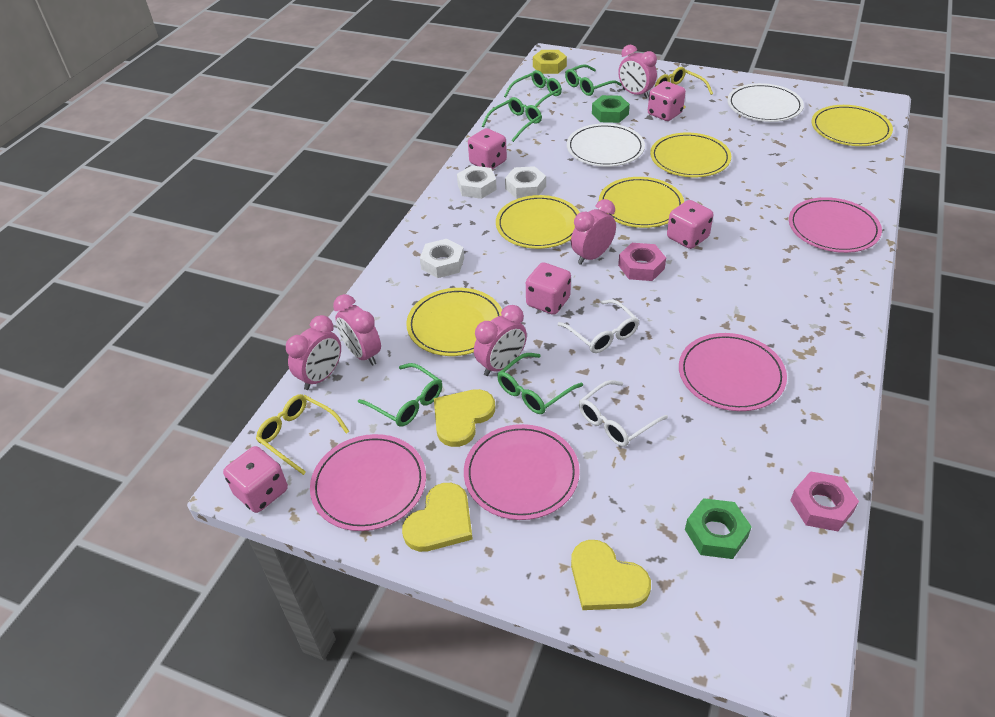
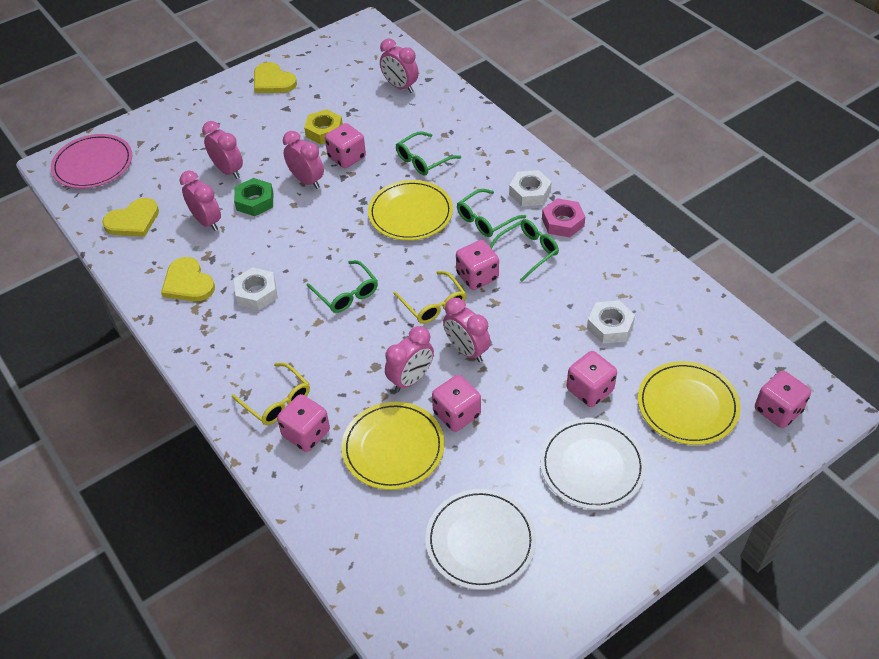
green glasses: 5 -> 4
green nut: 2 -> 1
pink clock: 5 -> 6
pink dice: 5 -> 6
pink nut: 2 -> 1
pink plate: 4 -> 1
white glasses: 2 -> 0
yellow plate: 5 -> 3

